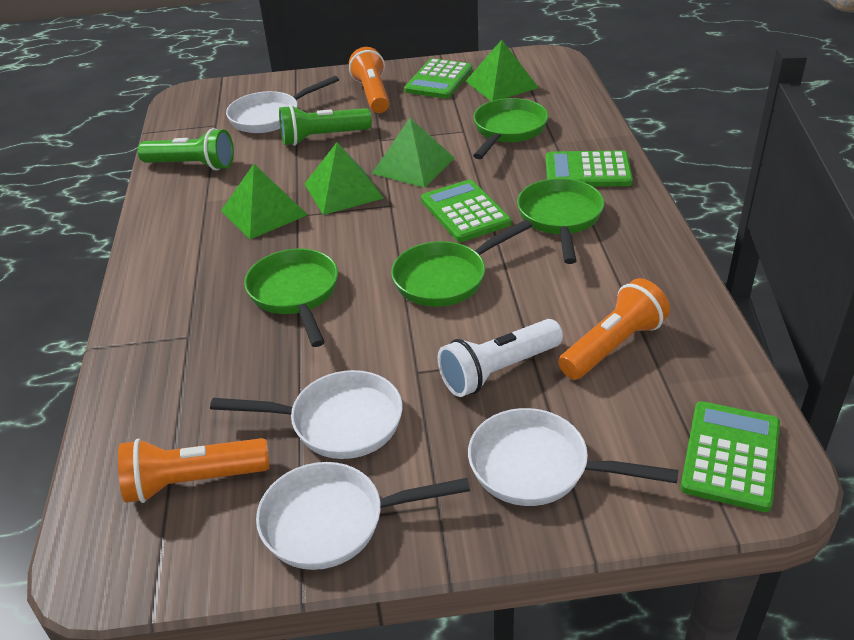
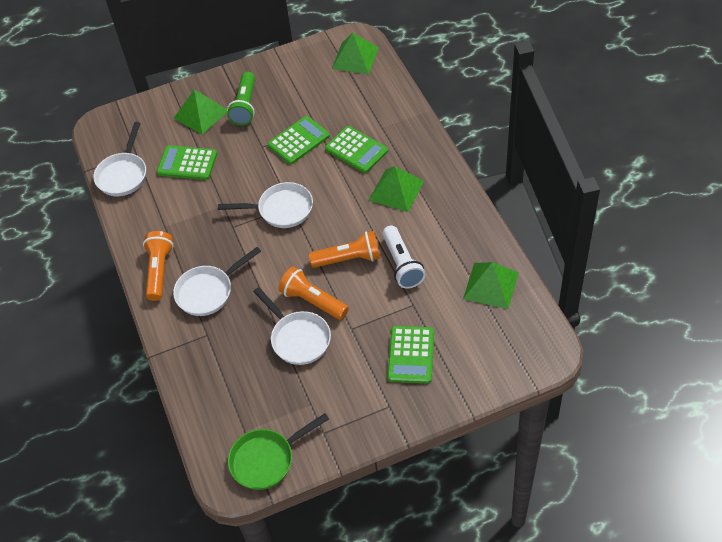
green flashlight: 2 -> 1
green pan: 4 -> 1

